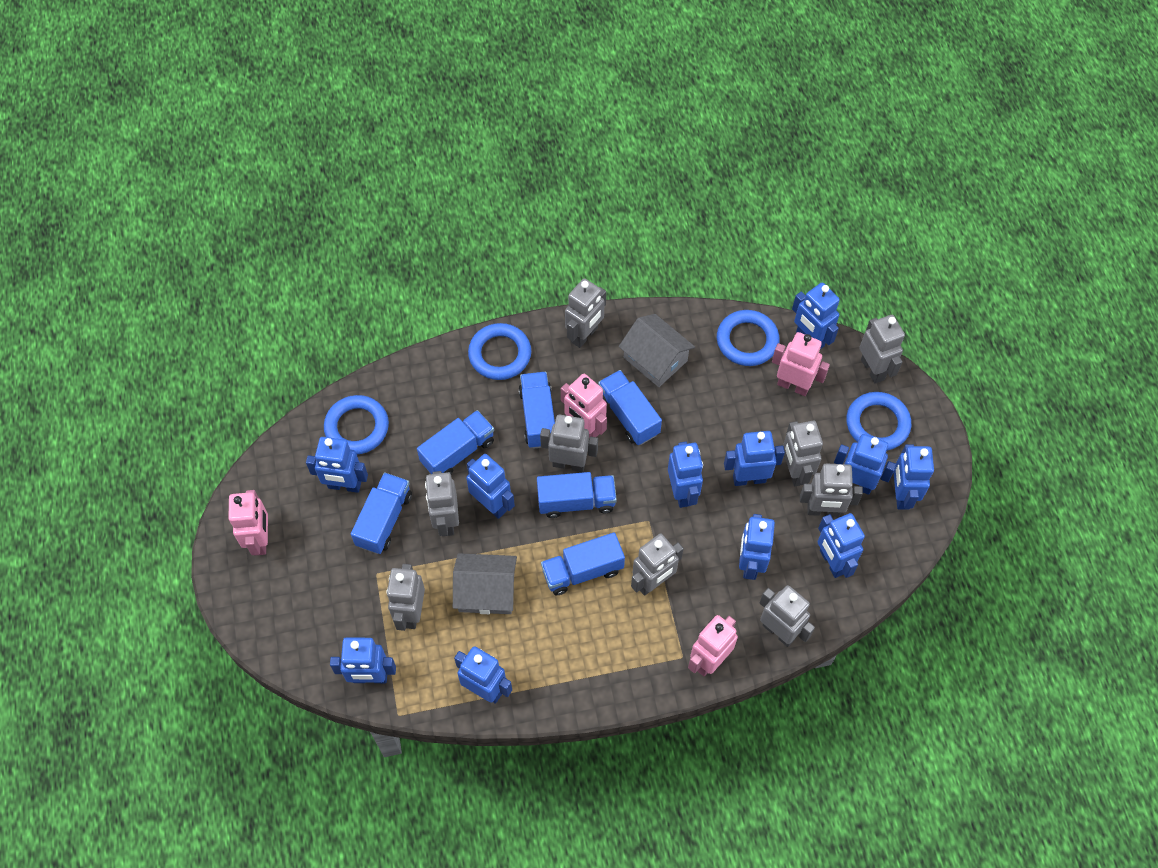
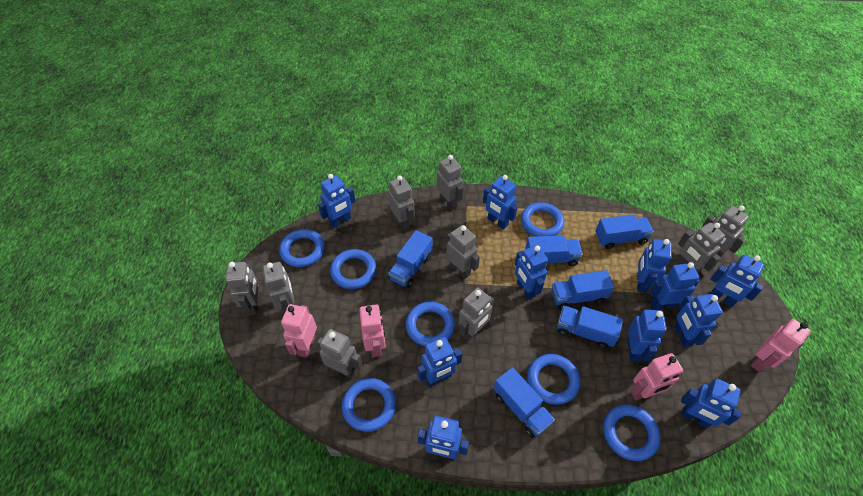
blue ring: 4 -> 7
grey house: 2 -> 0

